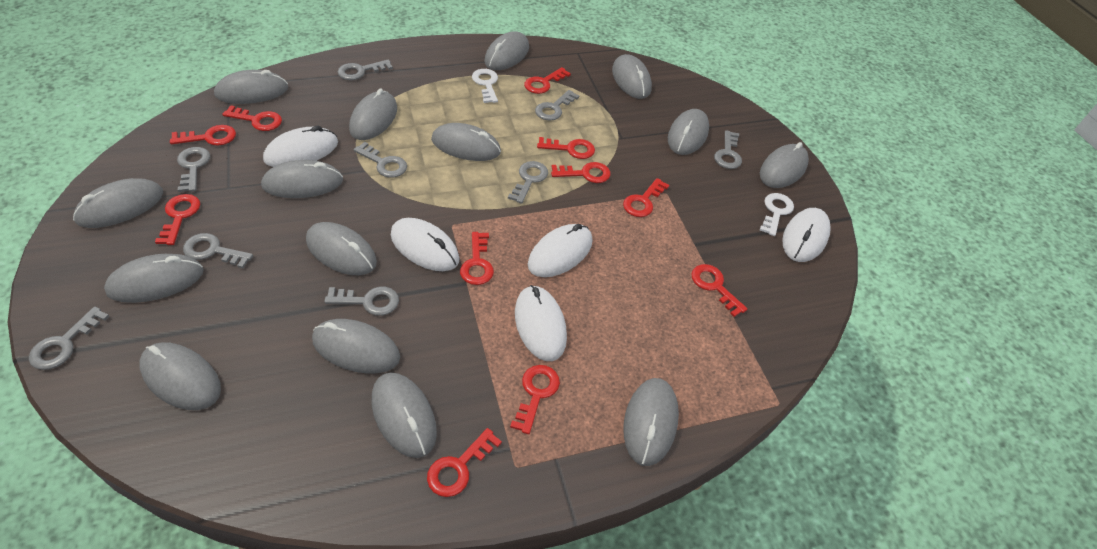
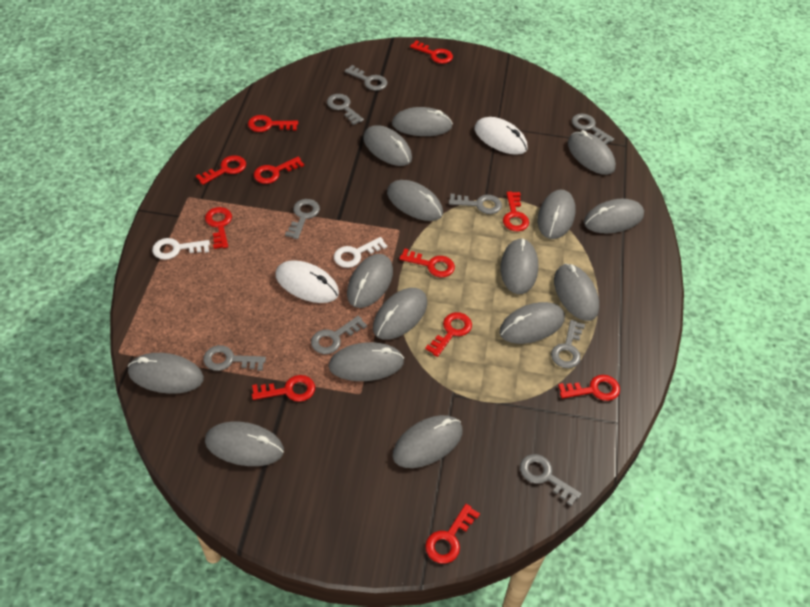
white mouse: 5 -> 2

